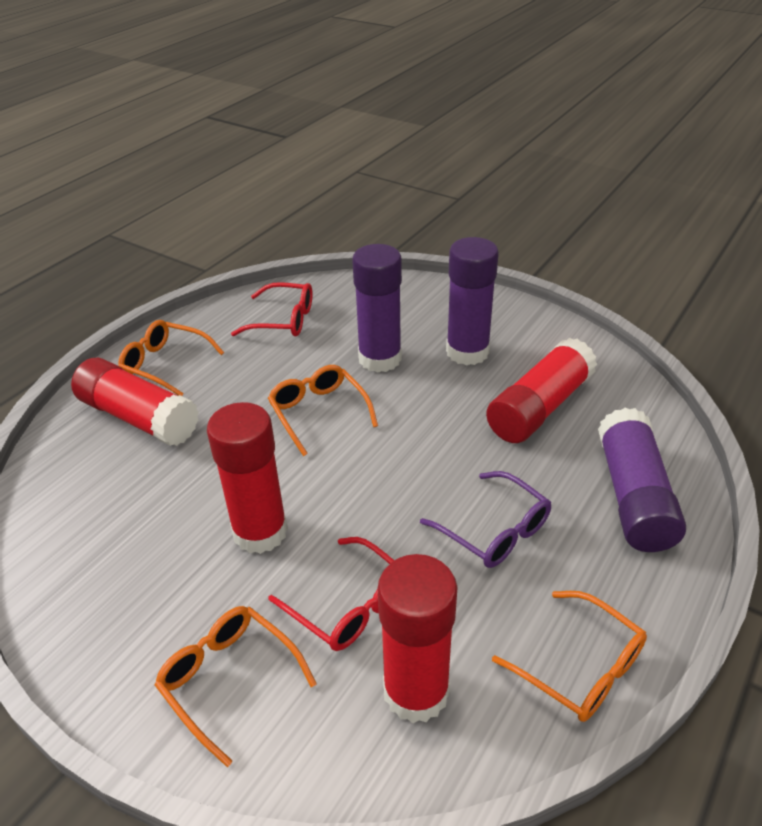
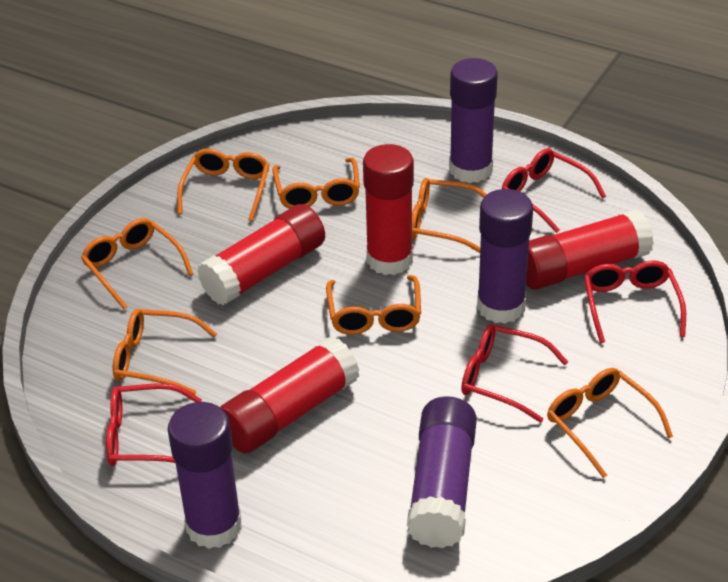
orange glasses: 4 -> 7
purple glasses: 1 -> 0
purple glue stick: 3 -> 4
red glasses: 2 -> 4

